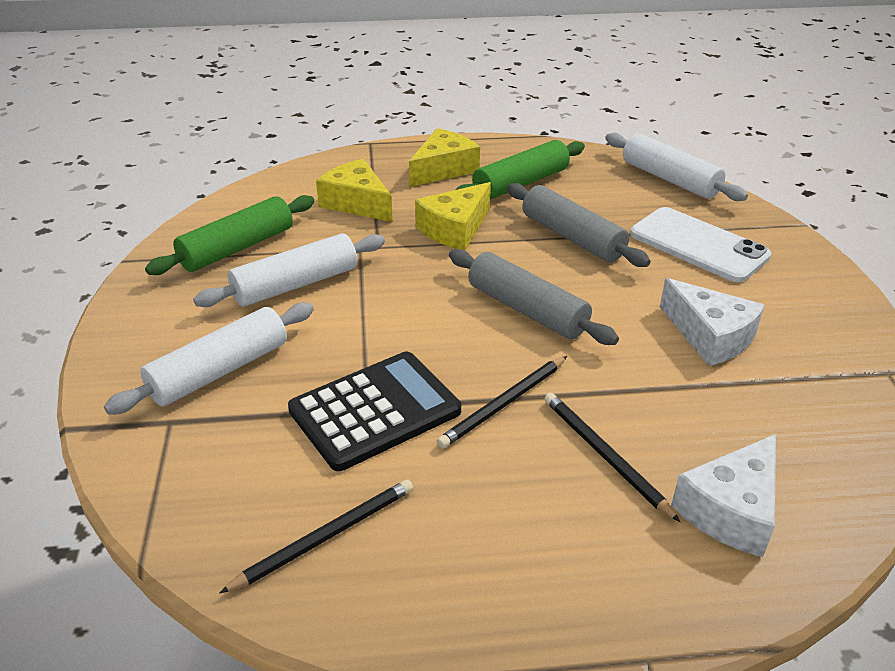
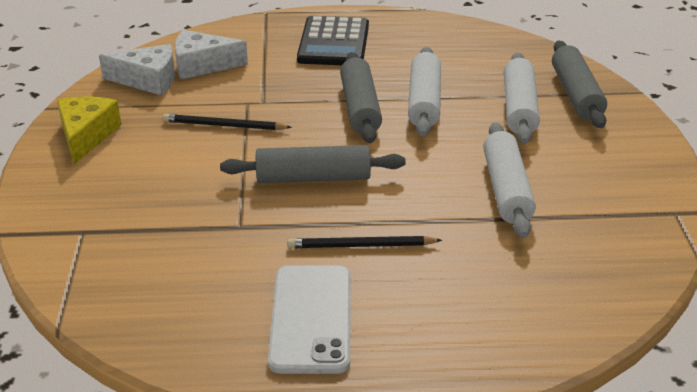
black pencil: 3 -> 2
green rolling pin: 2 -> 0
grey rolling pin: 2 -> 3
yellow cheese: 3 -> 1

